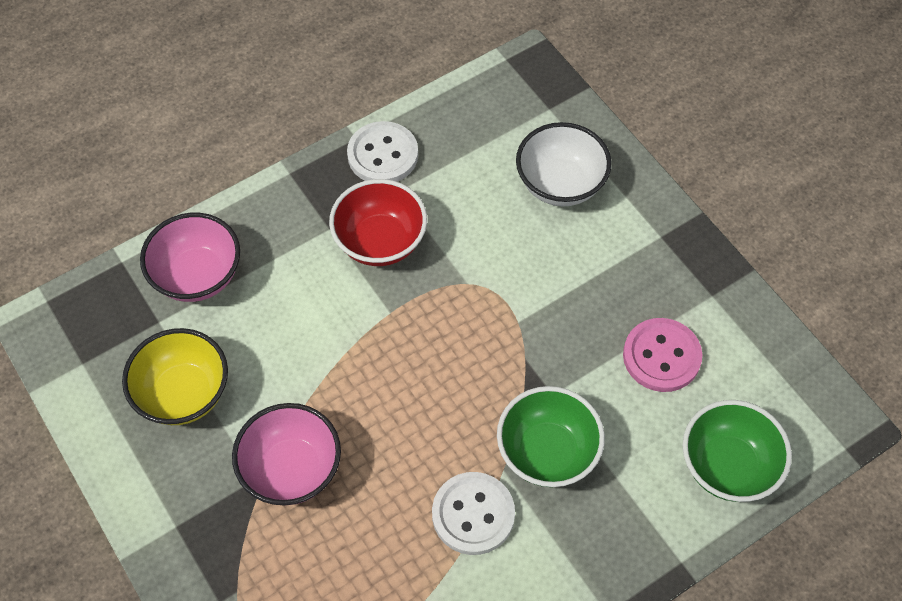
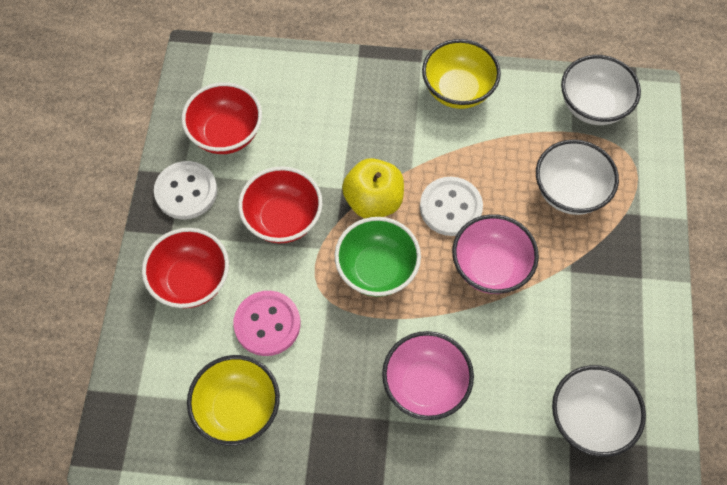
green bowl: 2 -> 1
red bowl: 1 -> 3
white bowl: 1 -> 3
yellow apple: 0 -> 1
yellow bowl: 1 -> 2

